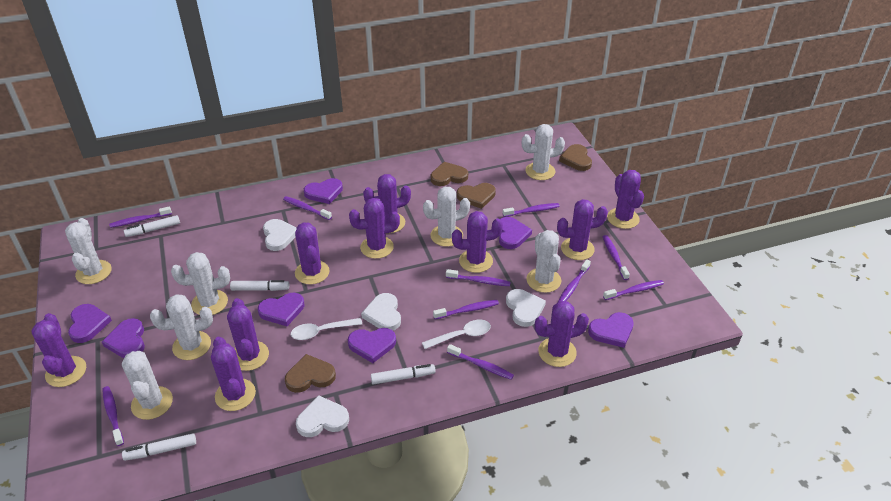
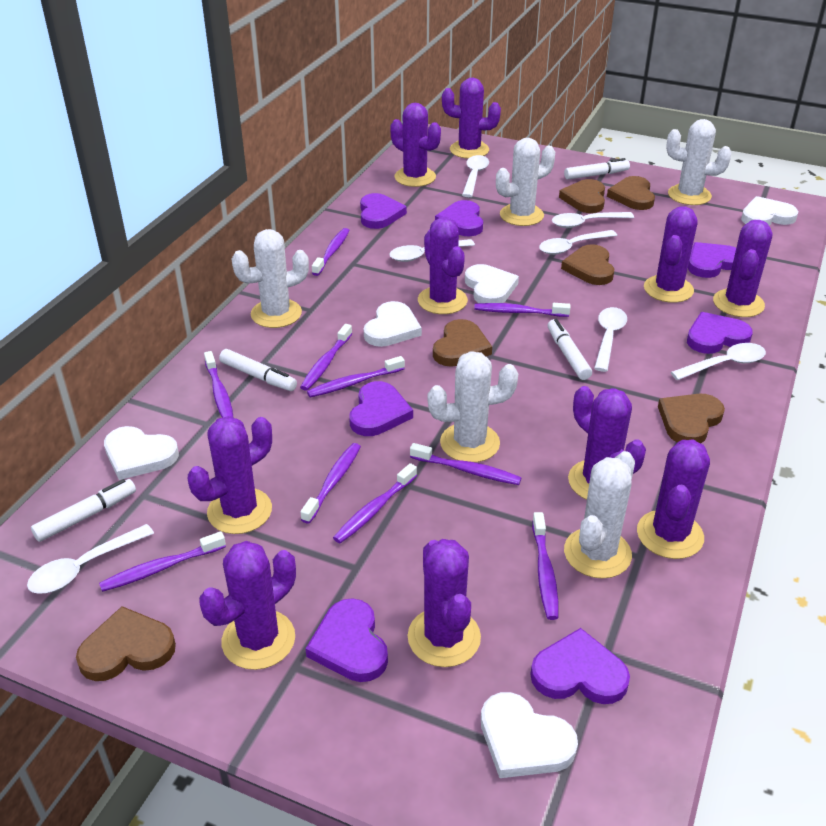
brown heart: 4 -> 6
white cactus: 7 -> 5
white heart: 4 -> 5
white spoon: 2 -> 7

